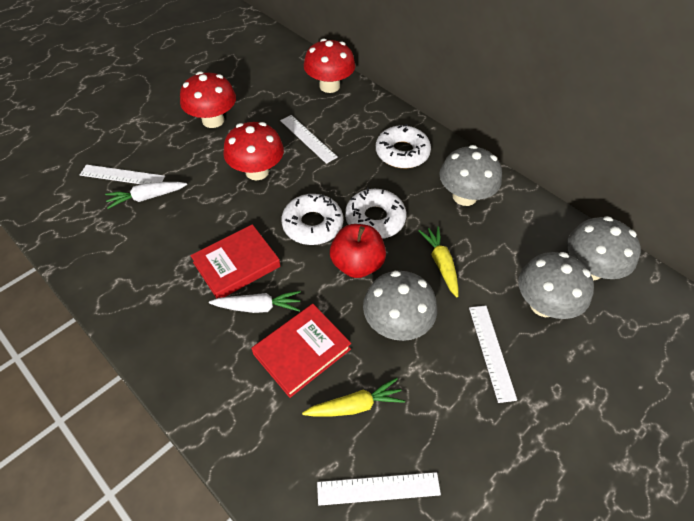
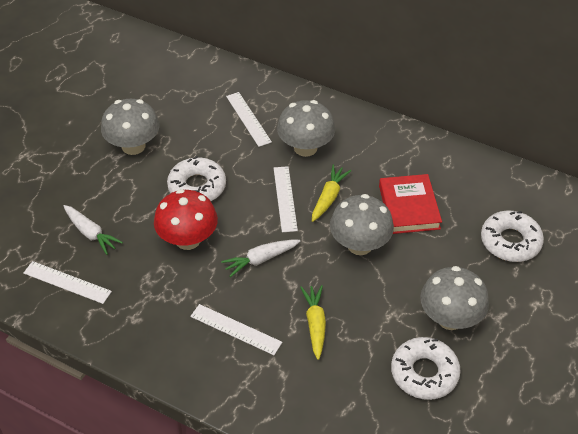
red apple: 1 -> 0
red book: 2 -> 1
red mushroom: 3 -> 1

